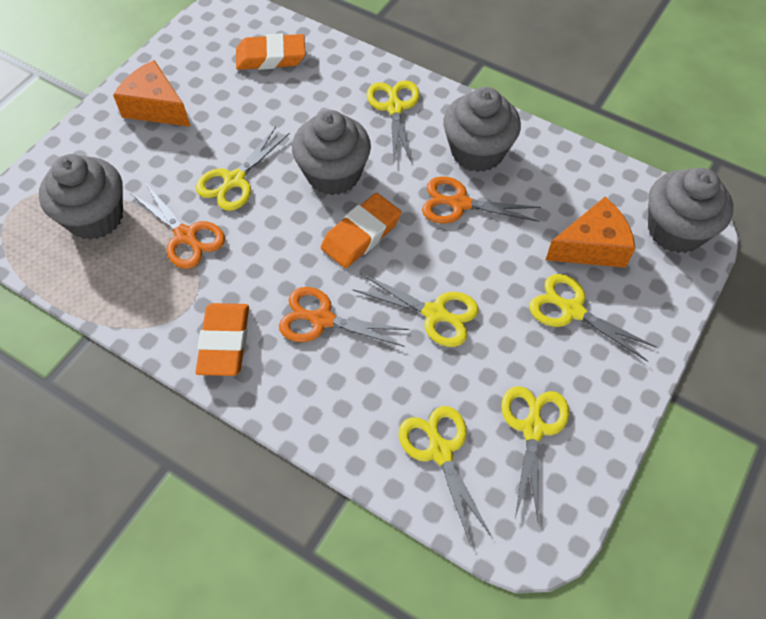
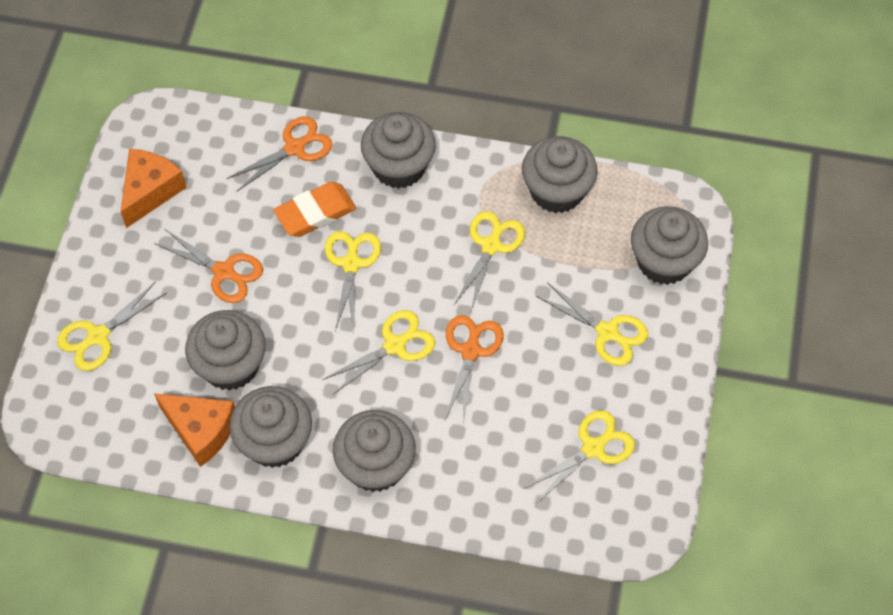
grey cupcake: 4 -> 6
orange eraser: 3 -> 1

